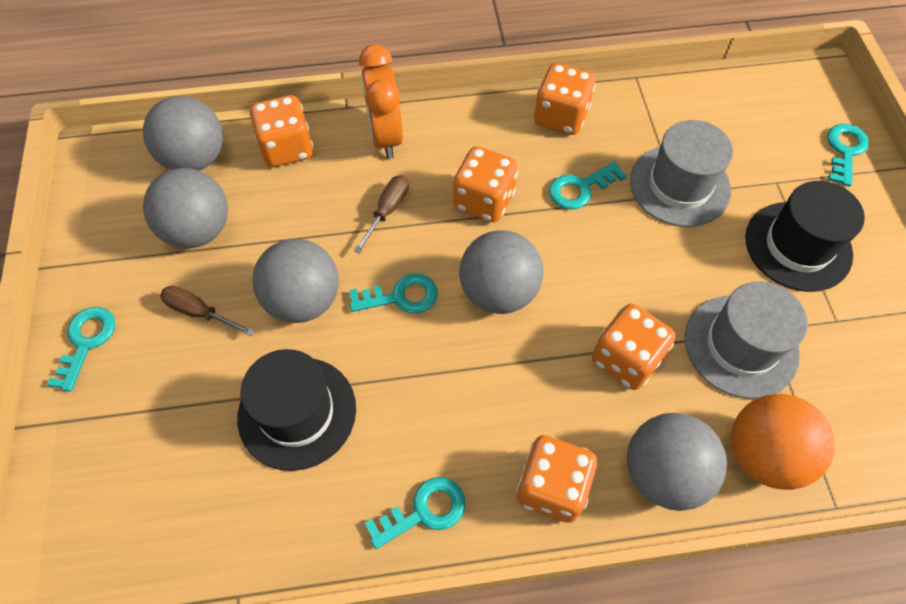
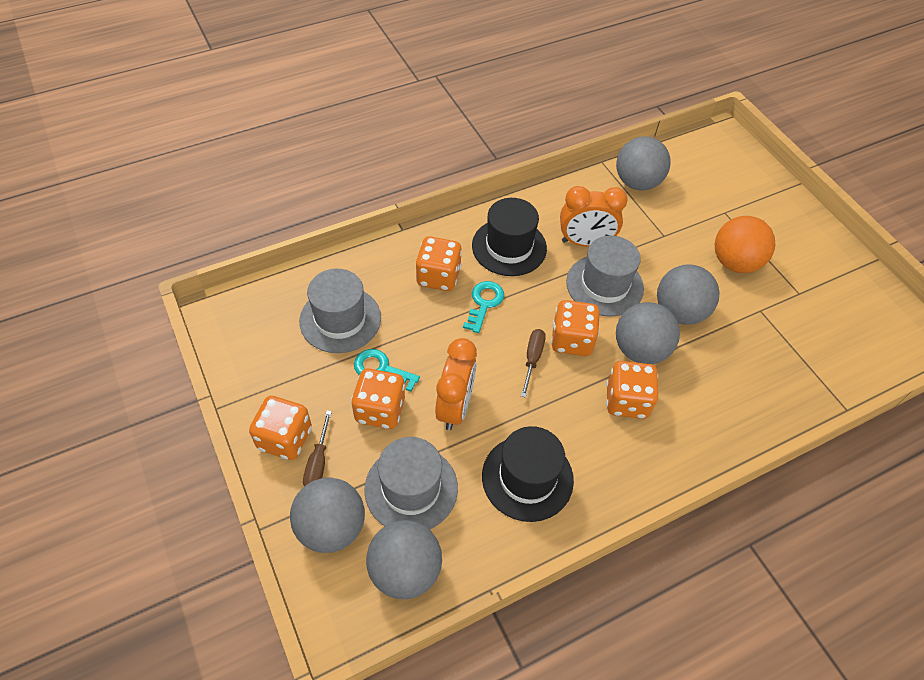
grey hat: 2 -> 3
orange clock: 1 -> 2
turquoise key: 5 -> 2

